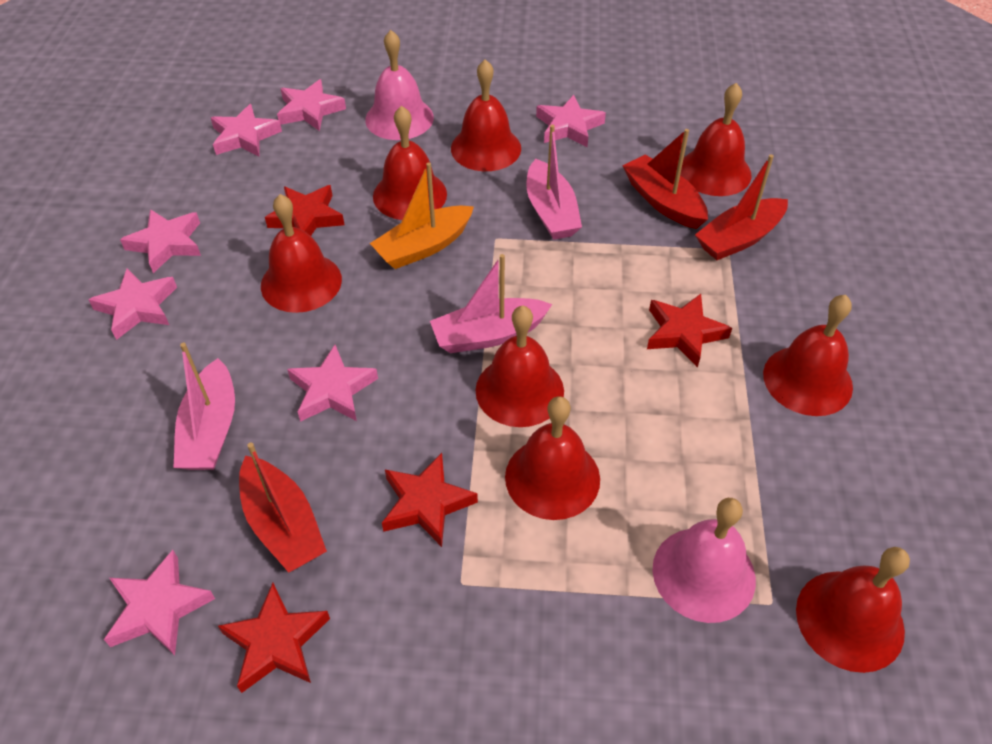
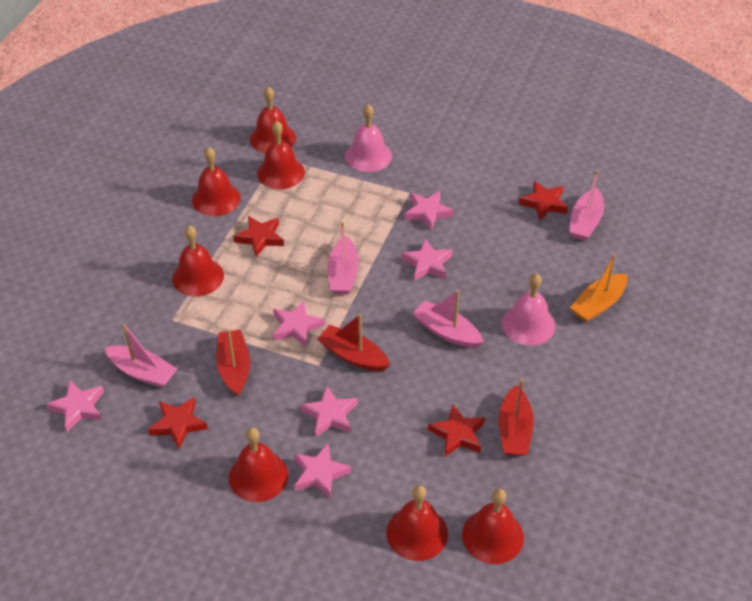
pink boat: 3 -> 4
pink star: 7 -> 6
red bell: 8 -> 7

